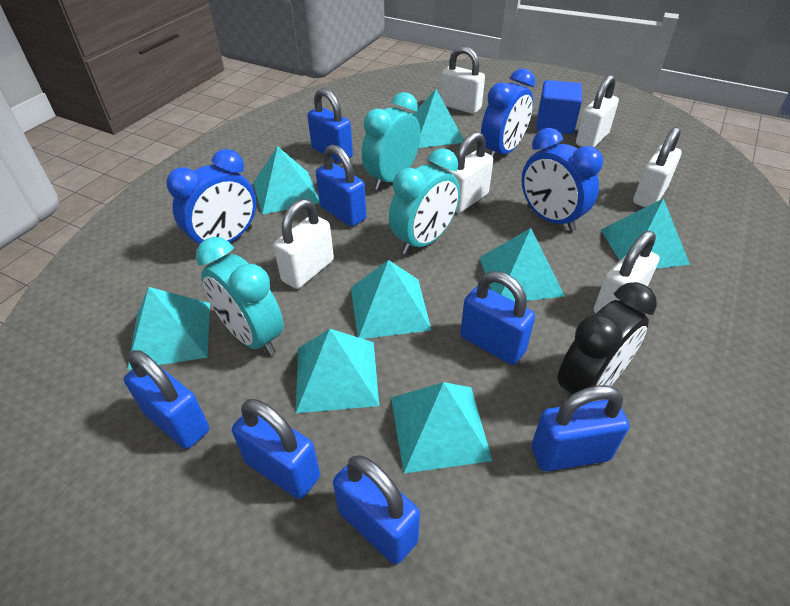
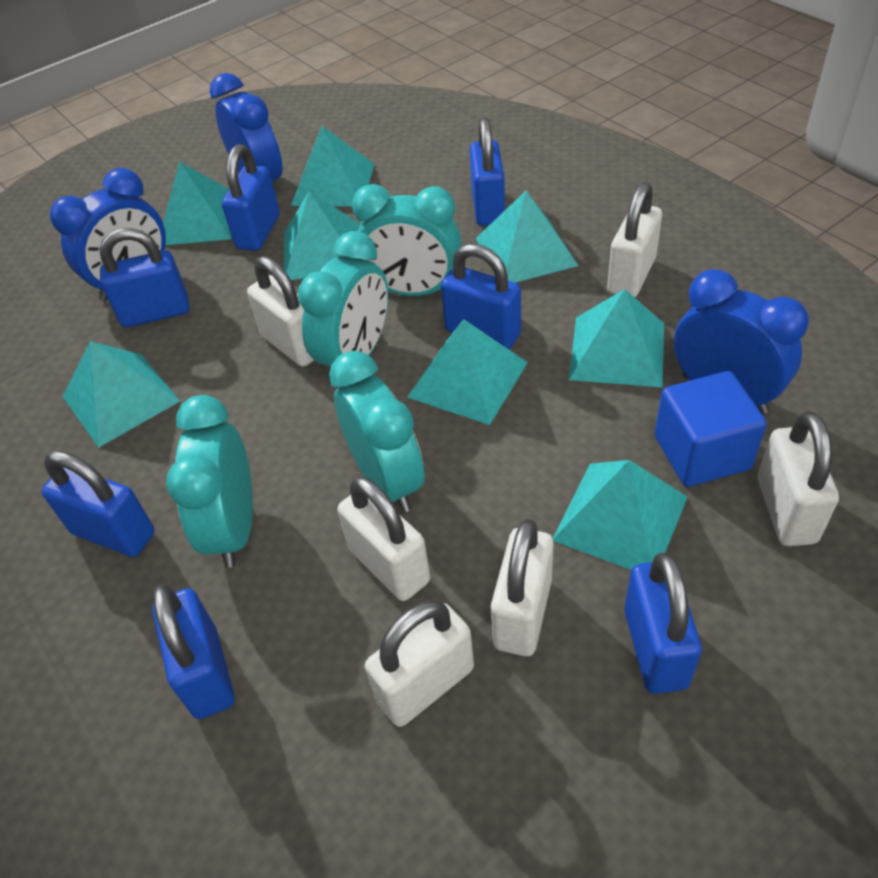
black clock: 1 -> 0
turquoise clock: 3 -> 4

